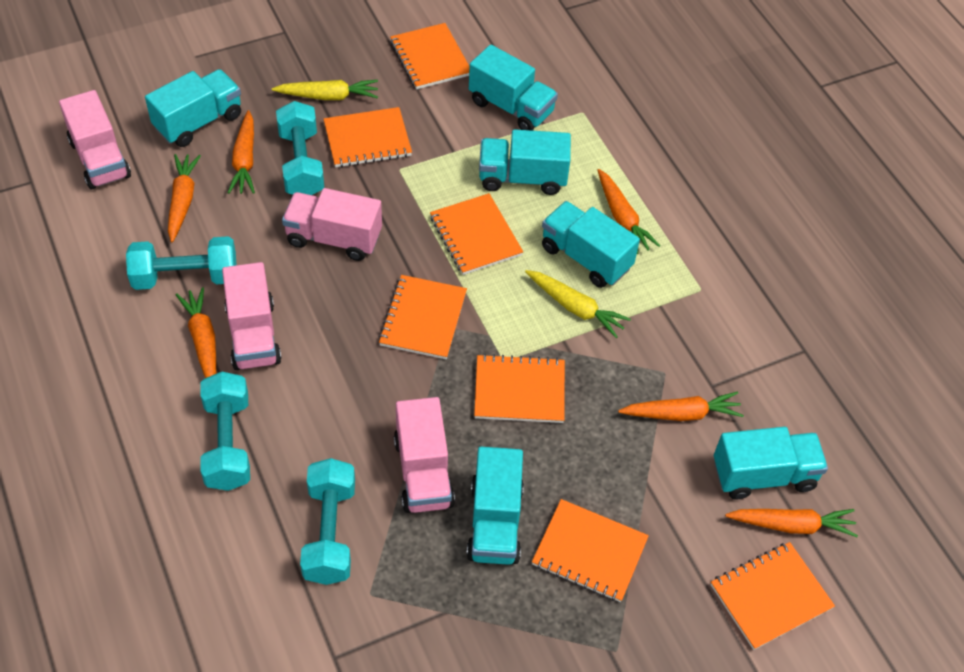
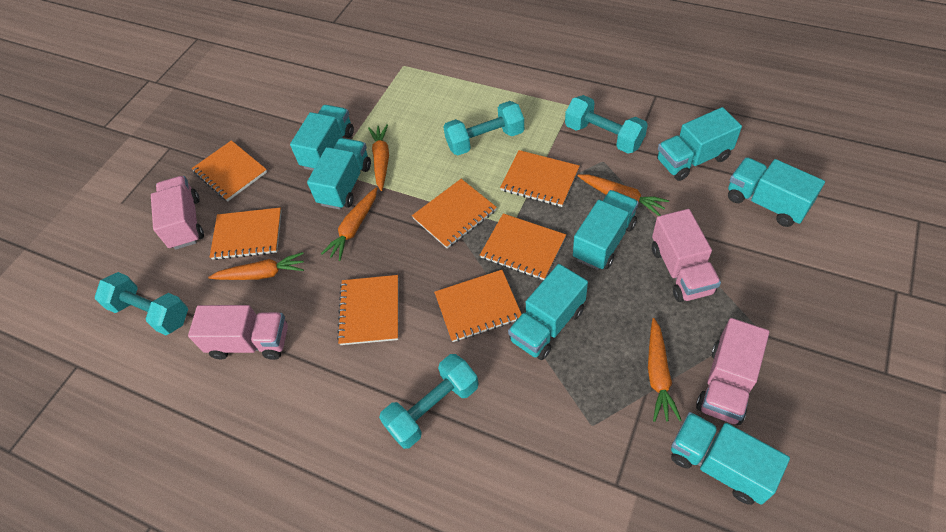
orange carrot: 6 -> 5
turquoise truck: 6 -> 7
yellow carrot: 2 -> 0

